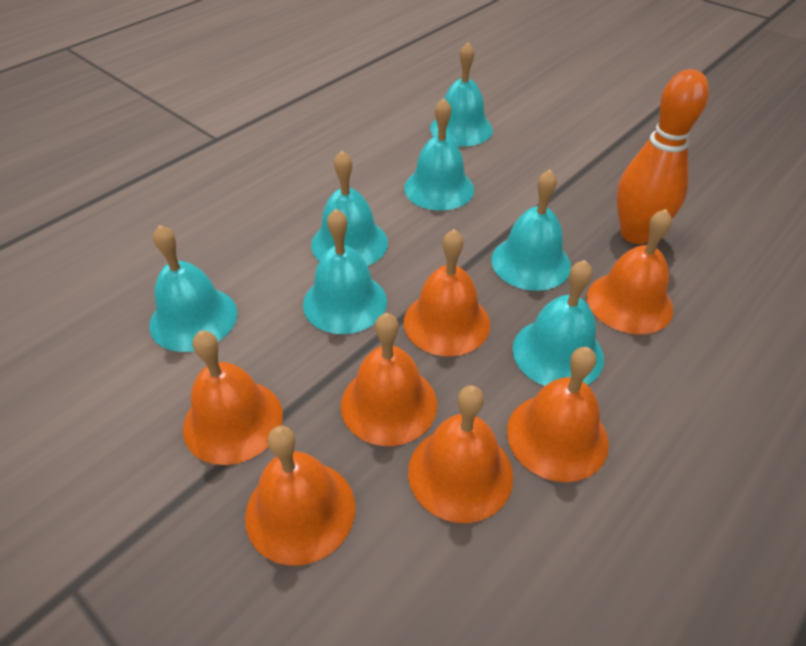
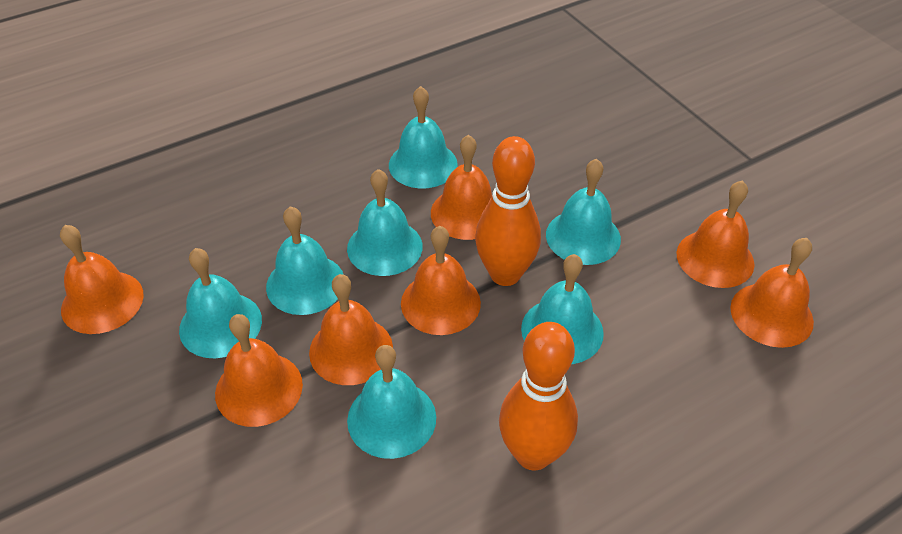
orange bowling pin: 1 -> 2

